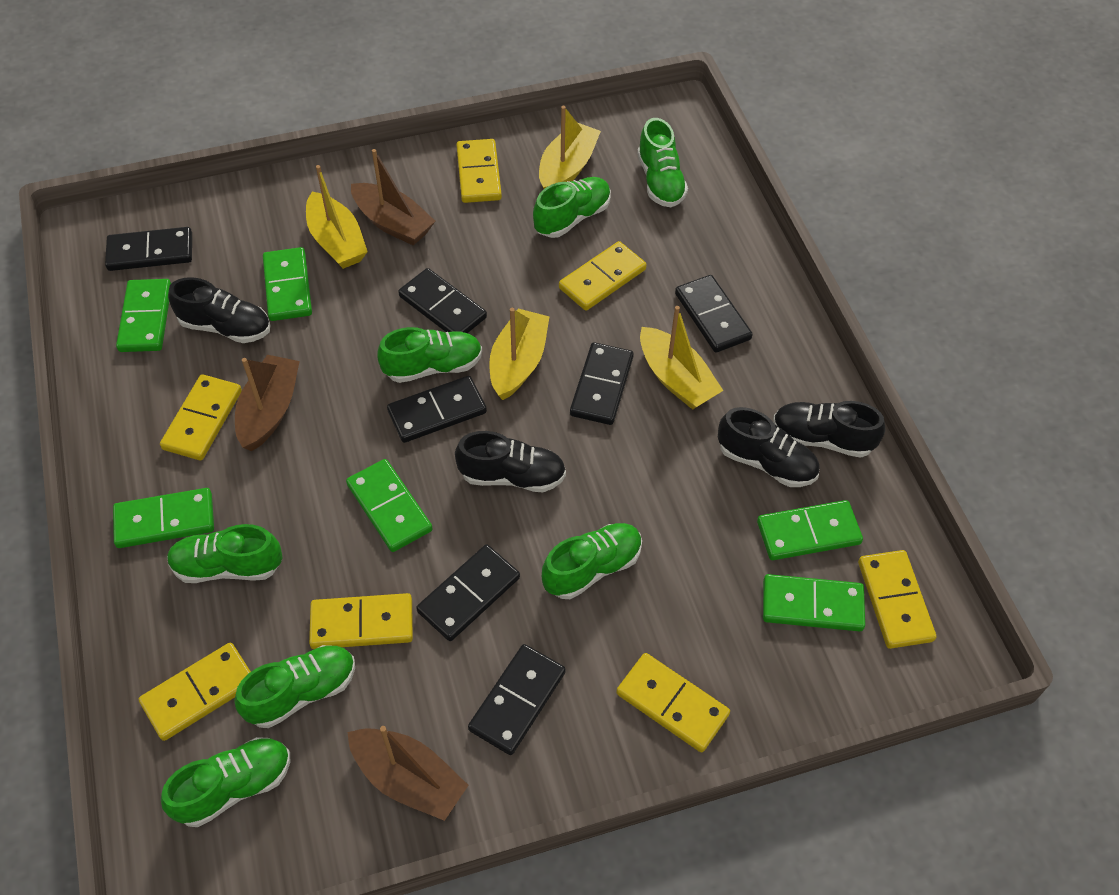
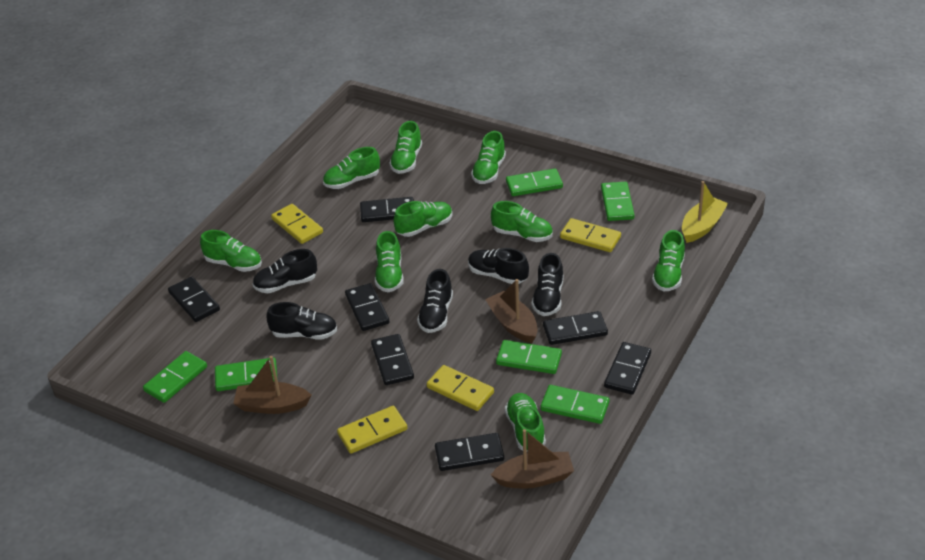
black shoe: 4 -> 5
green shoe: 7 -> 9
yellow boat: 4 -> 1
yellow domino: 7 -> 4

